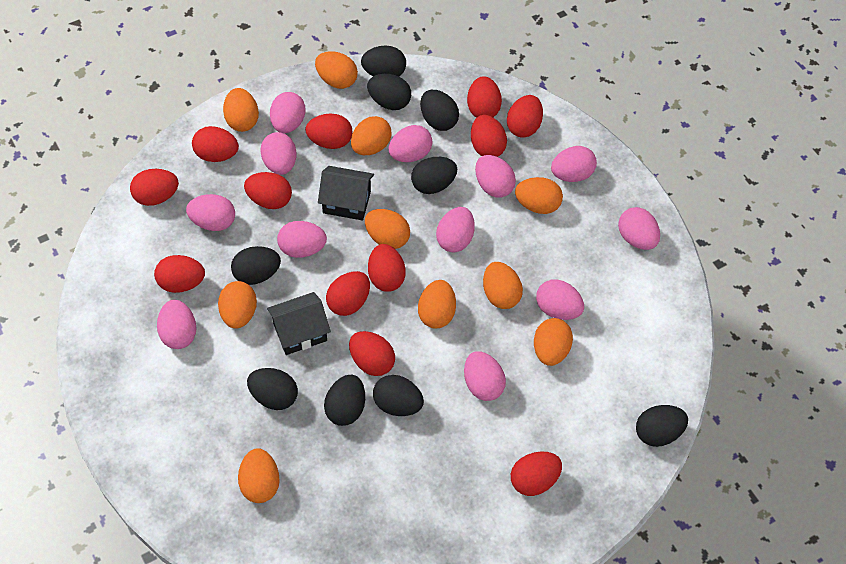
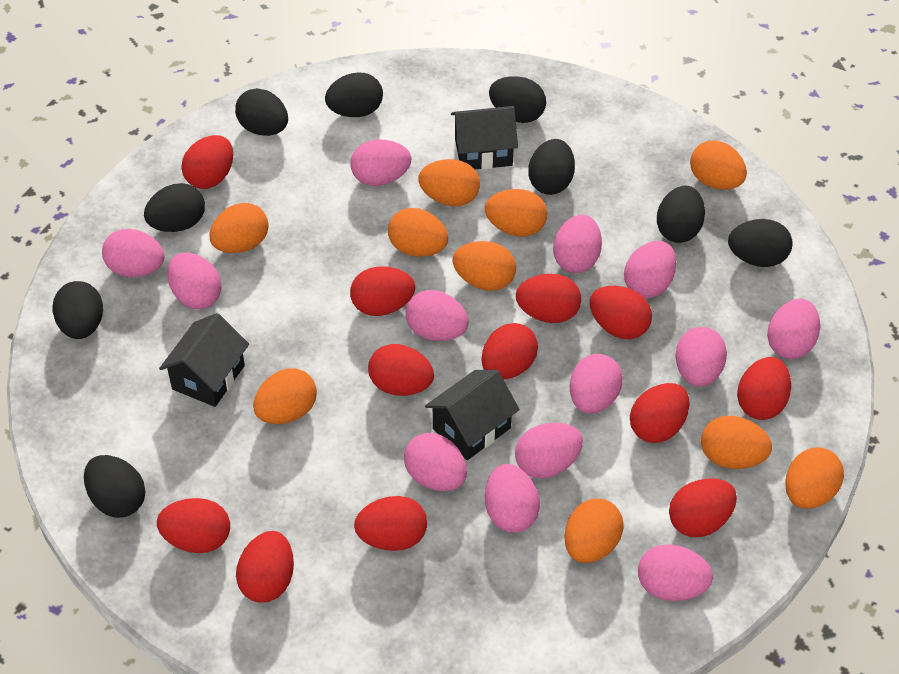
black house: 2 -> 3
pink egg: 12 -> 13

